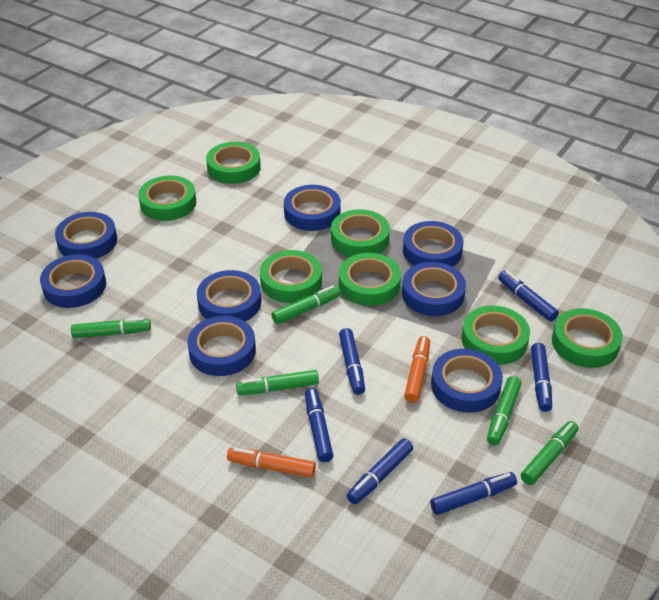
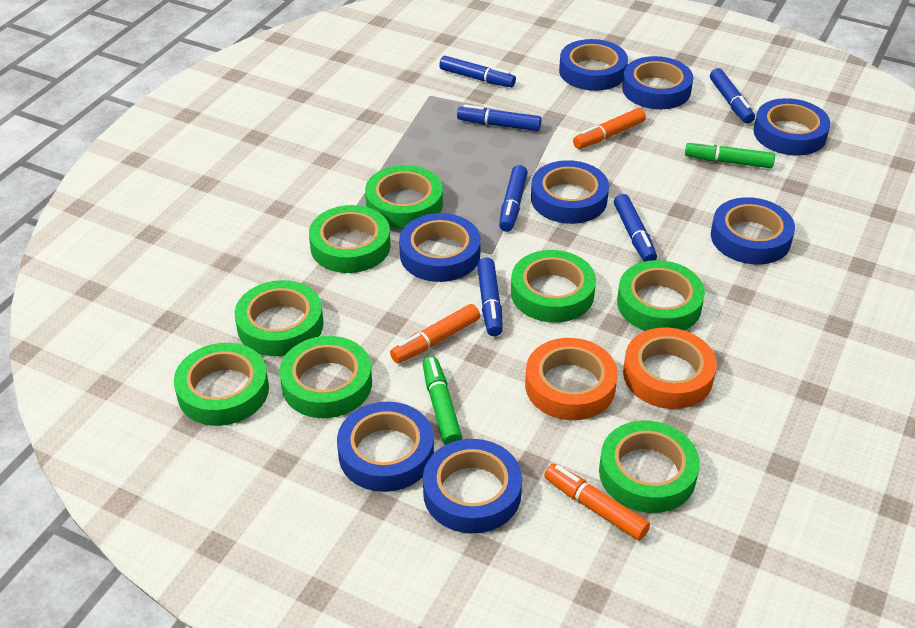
green marker: 5 -> 2
green tape: 7 -> 8
orange marker: 2 -> 3
orange tape: 0 -> 2

